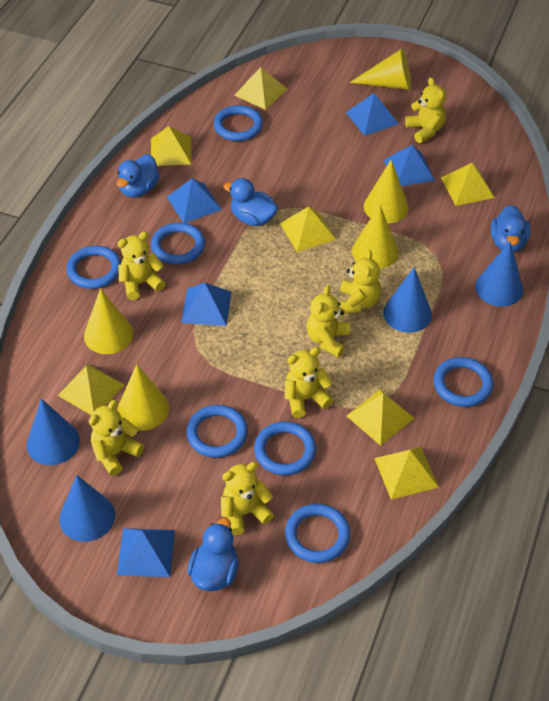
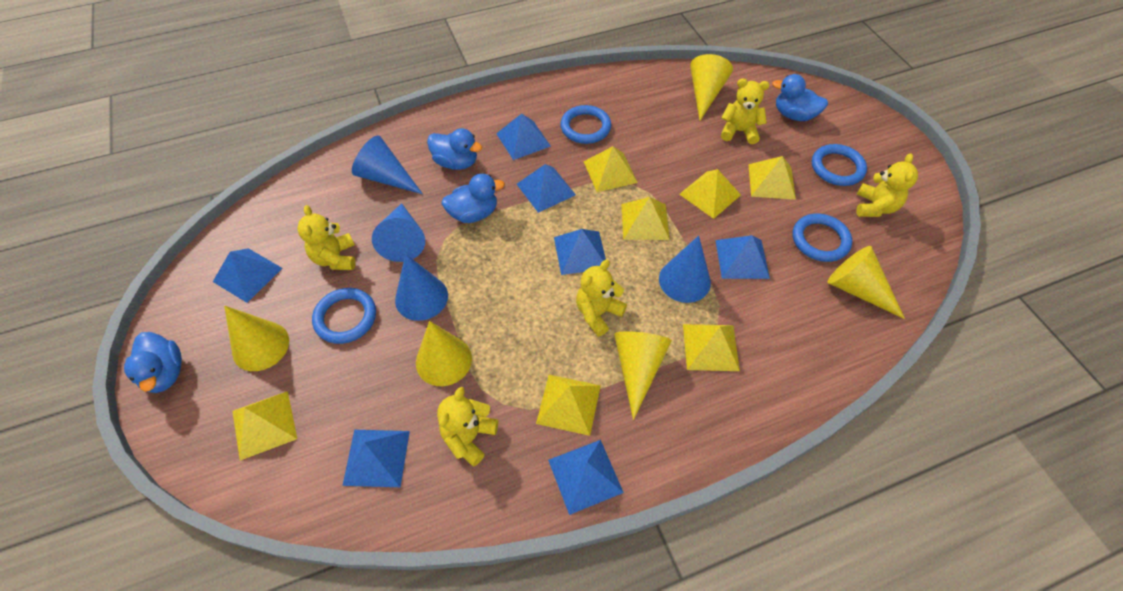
blue pyramid: 5 -> 7
blue ring: 7 -> 4
yellow teddy bear: 7 -> 5

